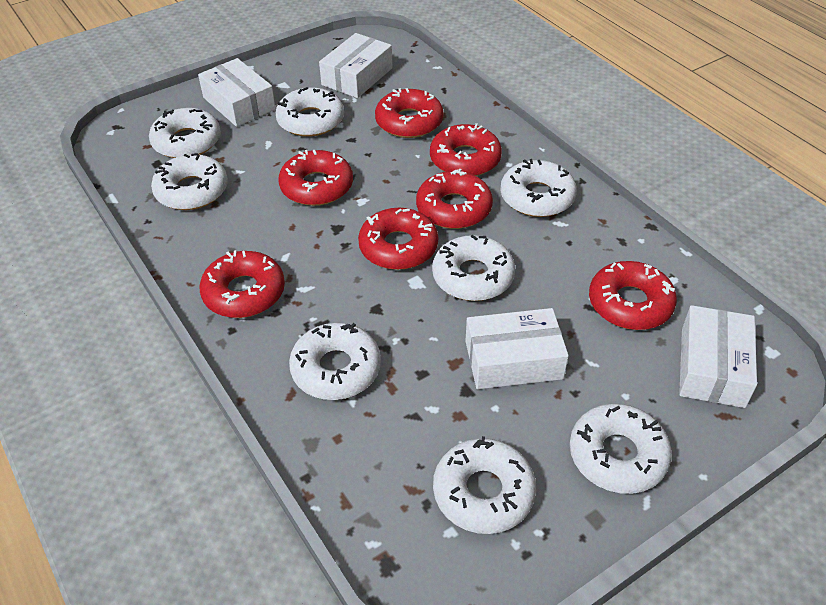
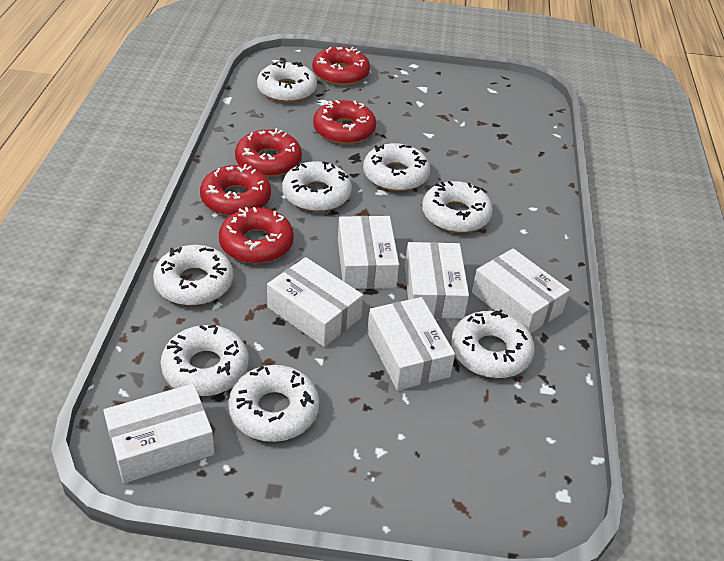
red donut: 7 -> 5
white box: 4 -> 6

